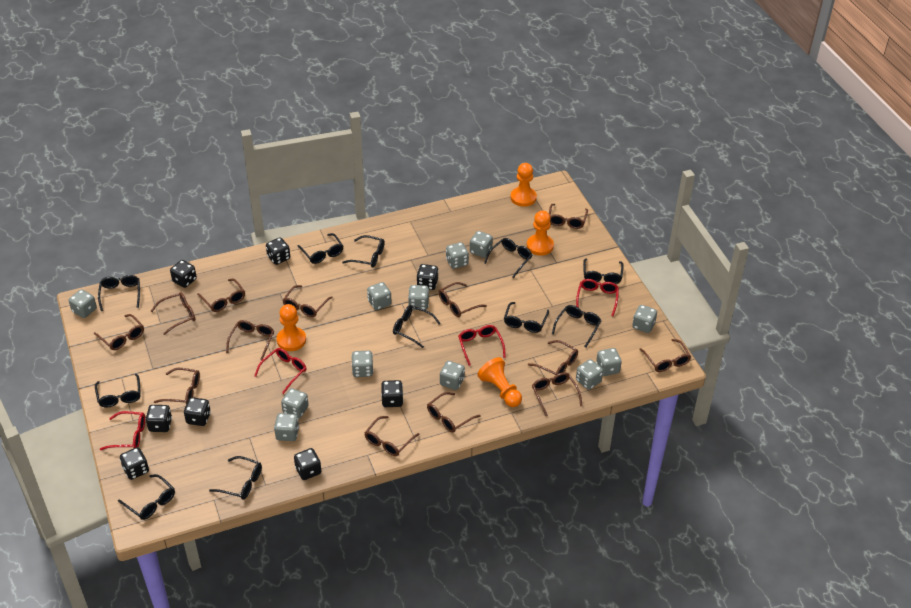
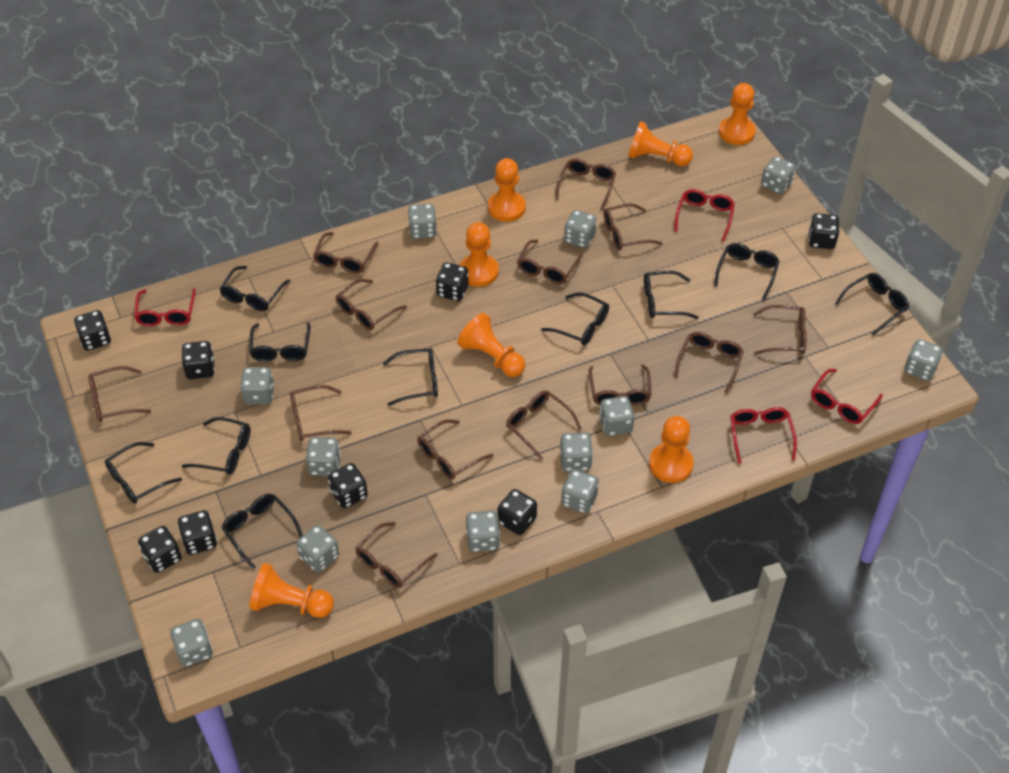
black glasses: 11 -> 10
orange pawn: 4 -> 7

